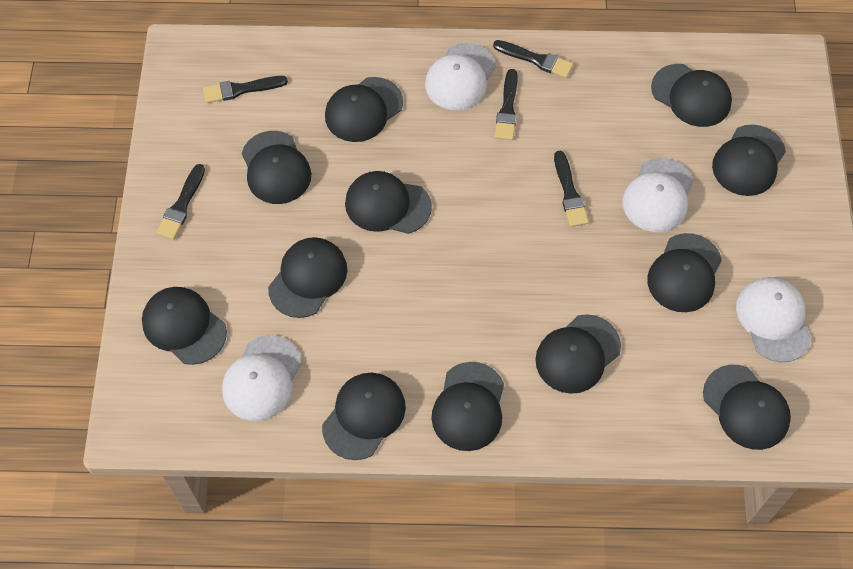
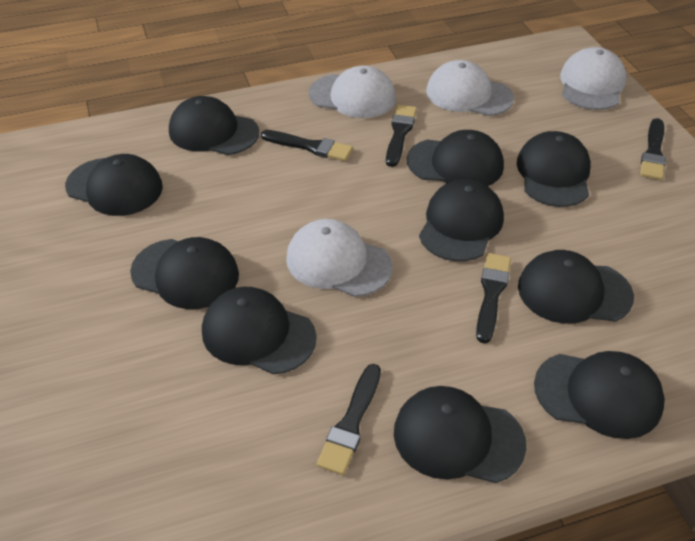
black cap: 12 -> 10

